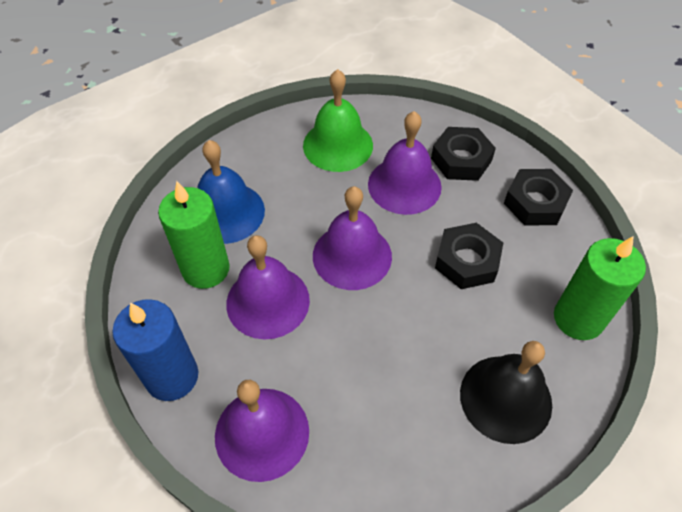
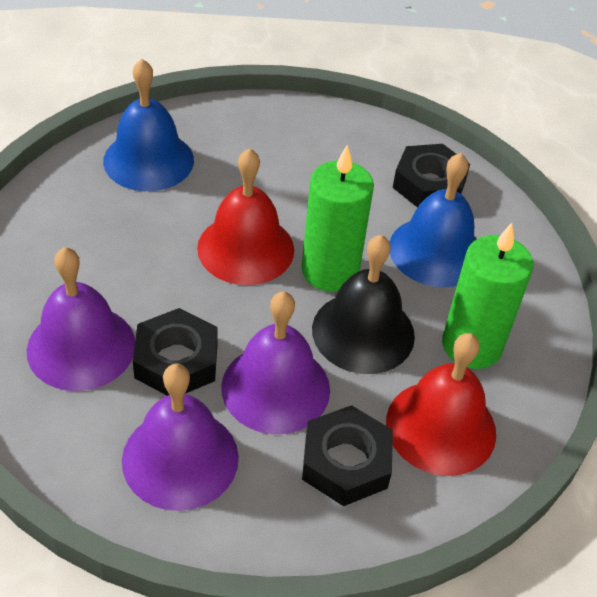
blue bell: 1 -> 2
blue candle: 1 -> 0
green bell: 1 -> 0
purple bell: 4 -> 3
red bell: 0 -> 2

